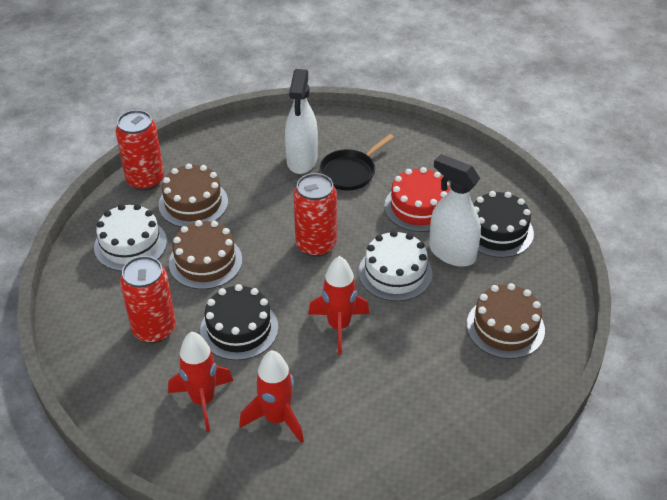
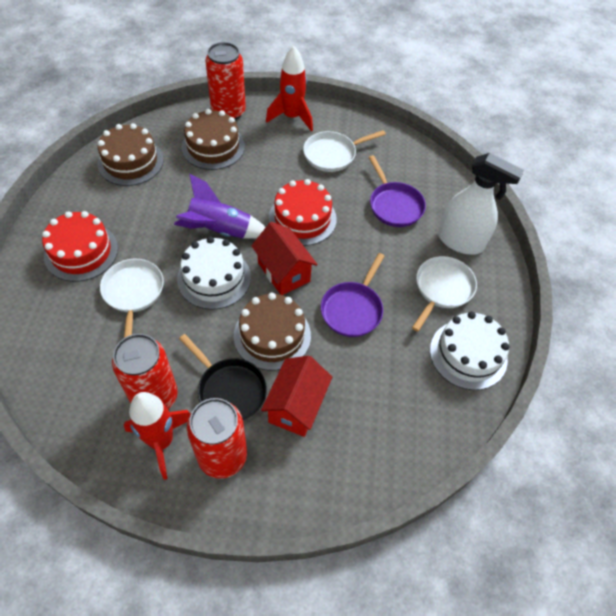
black cake: 2 -> 0
purple pan: 0 -> 2
purple rocket: 0 -> 1
red cake: 1 -> 2
red house: 0 -> 2
red rocket: 3 -> 2
white pan: 0 -> 3
white spray bottle: 2 -> 1

